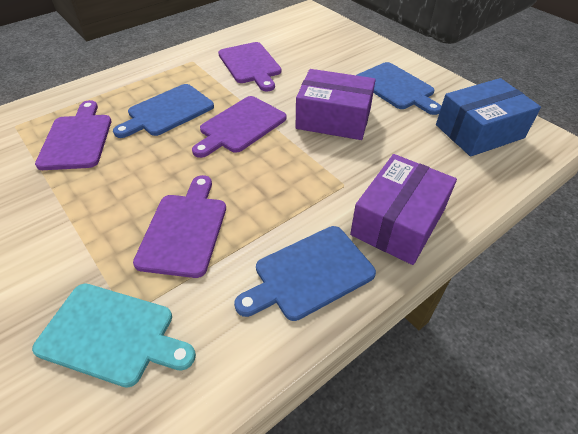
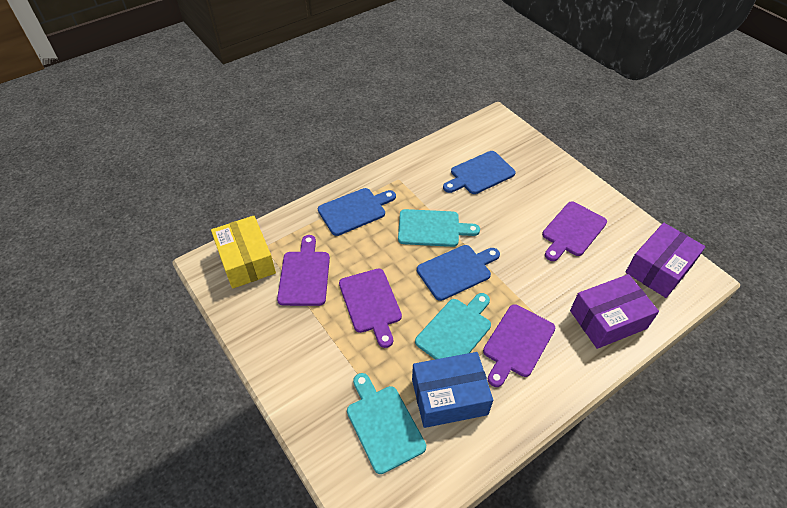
turquoise cutting board: 1 -> 3
yellow box: 0 -> 1

